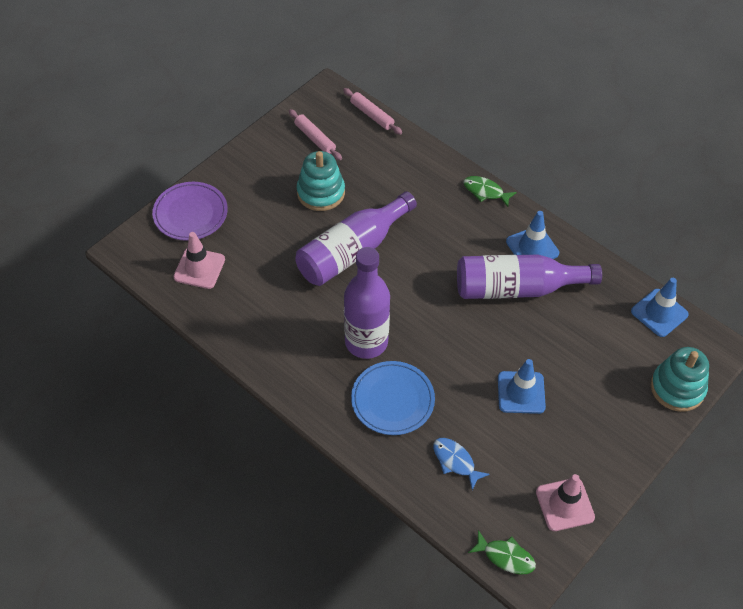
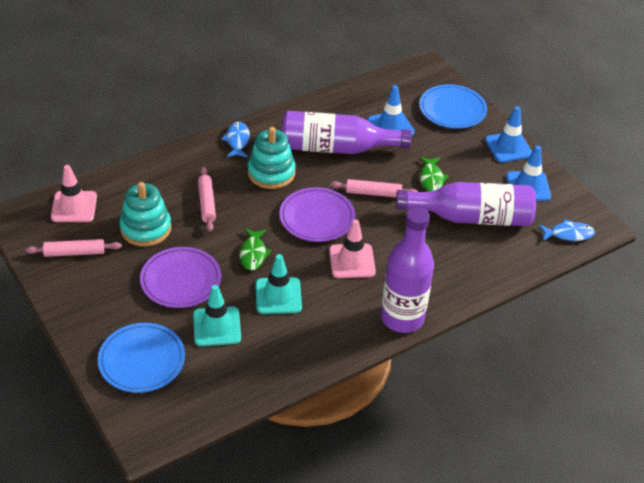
blue fish: 1 -> 2
blue plate: 1 -> 2
pink rolling pin: 2 -> 3
purple plate: 1 -> 2
turquoise traffic cone: 0 -> 2

